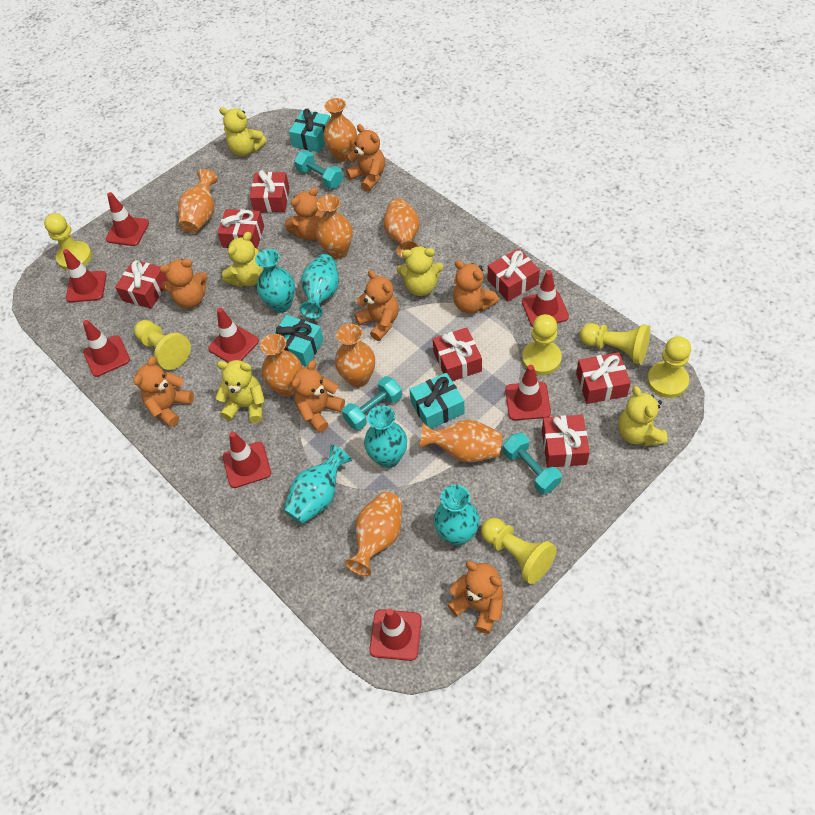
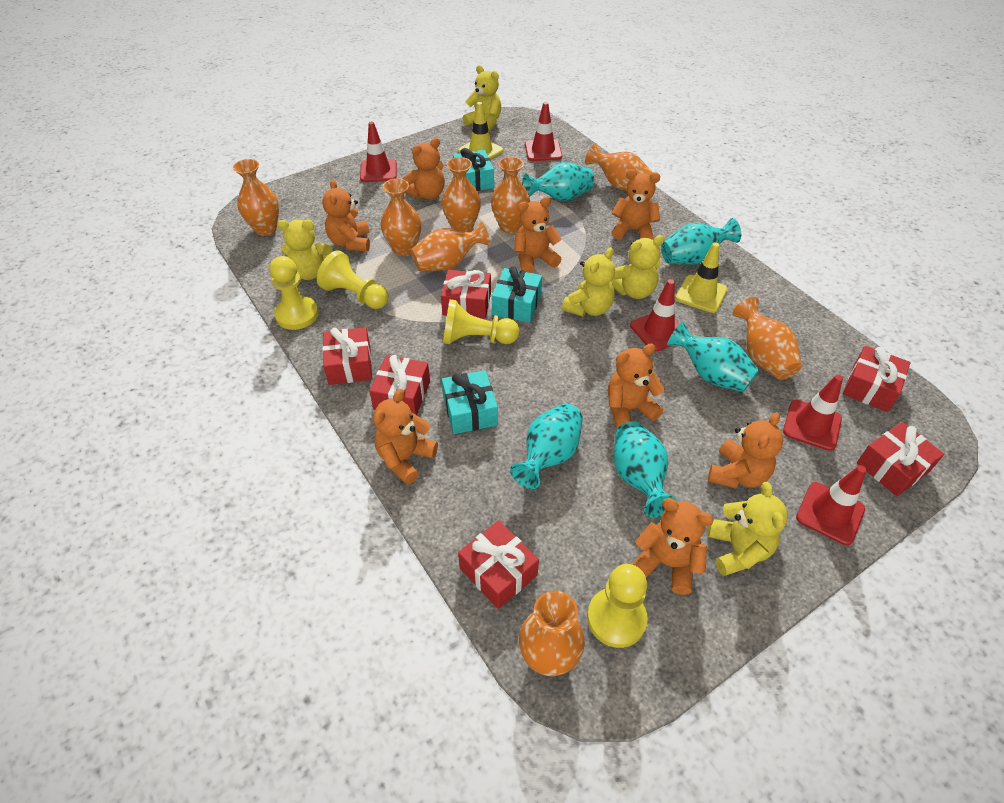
red gift: 7 -> 6
red traffic cone: 8 -> 5
turquoise dumbbell: 3 -> 0
yellow pawn: 6 -> 4
yellow traffic cone: 0 -> 2

